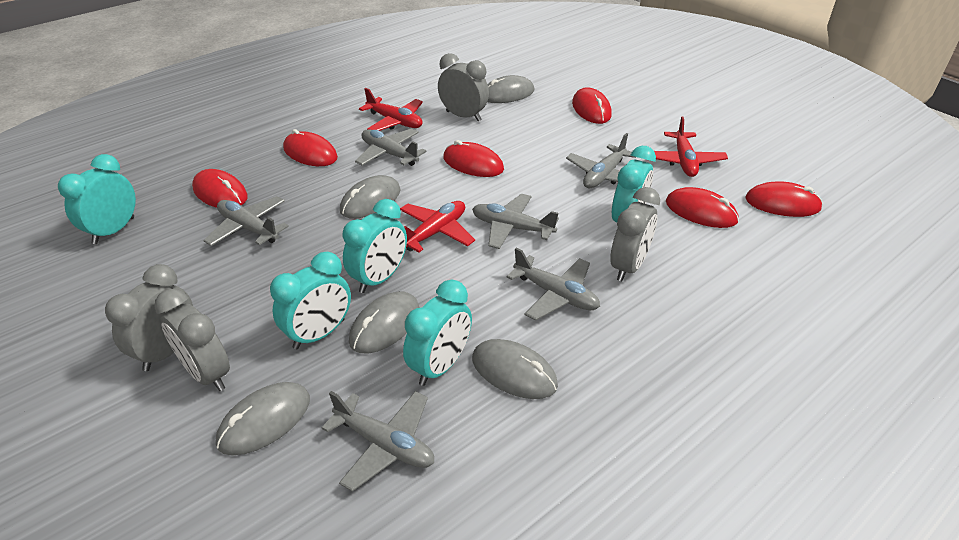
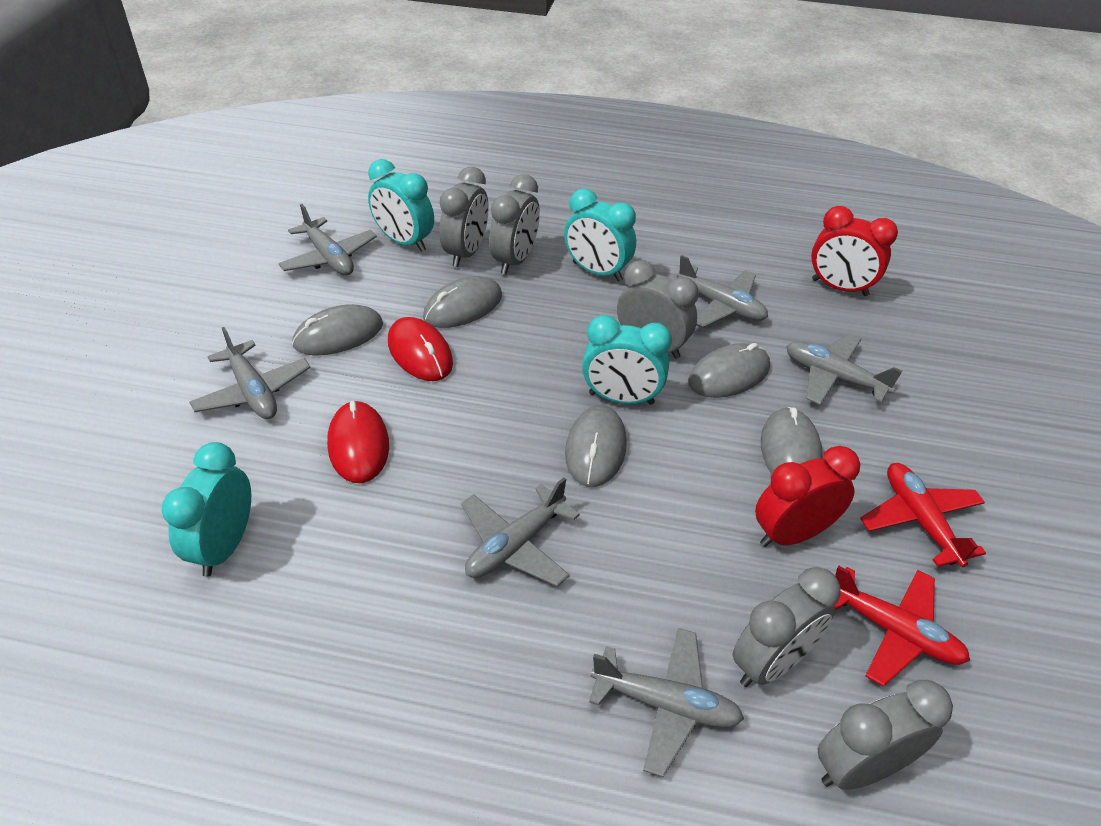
grey clock: 4 -> 5
red clock: 0 -> 2
red mouse: 6 -> 2
red plane: 3 -> 2
turquoise clock: 5 -> 4

